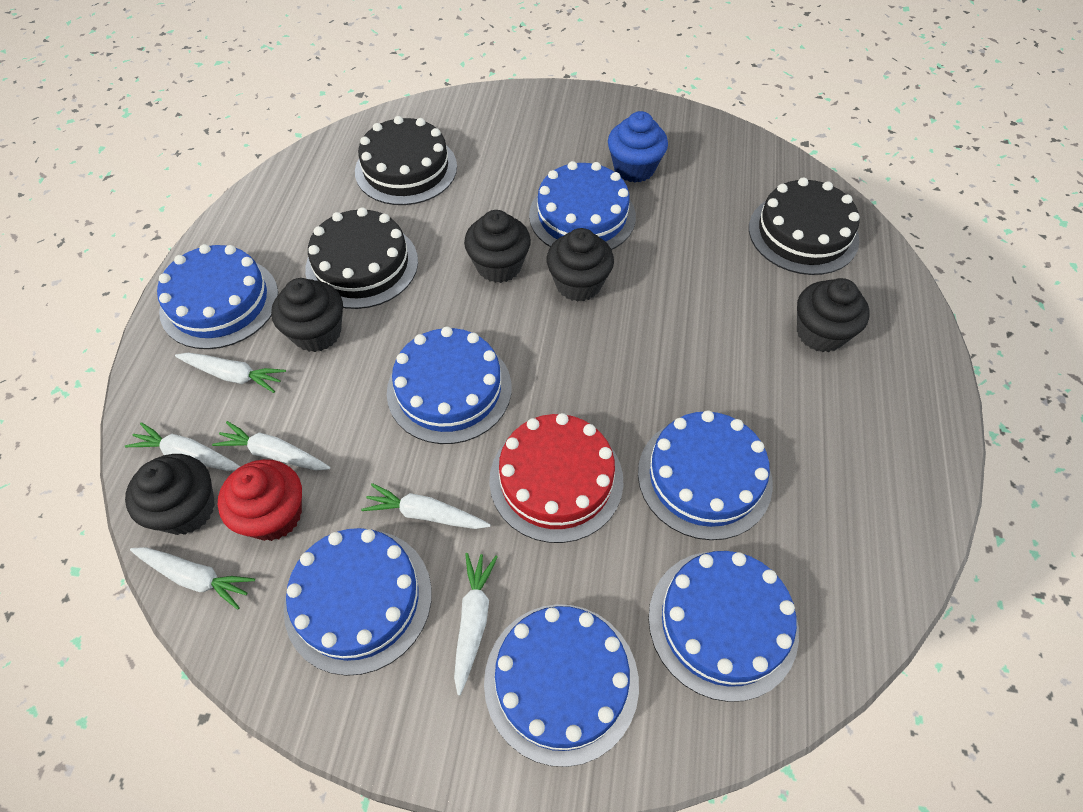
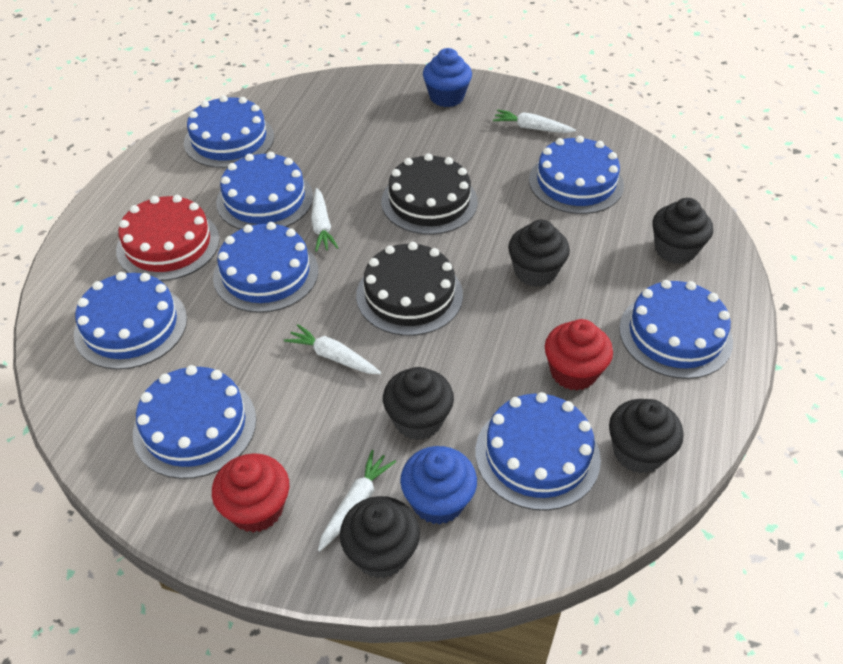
black cake: 3 -> 2
blue cake: 7 -> 8
blue cupcake: 1 -> 2
red cupcake: 1 -> 2
white carrot: 6 -> 4

